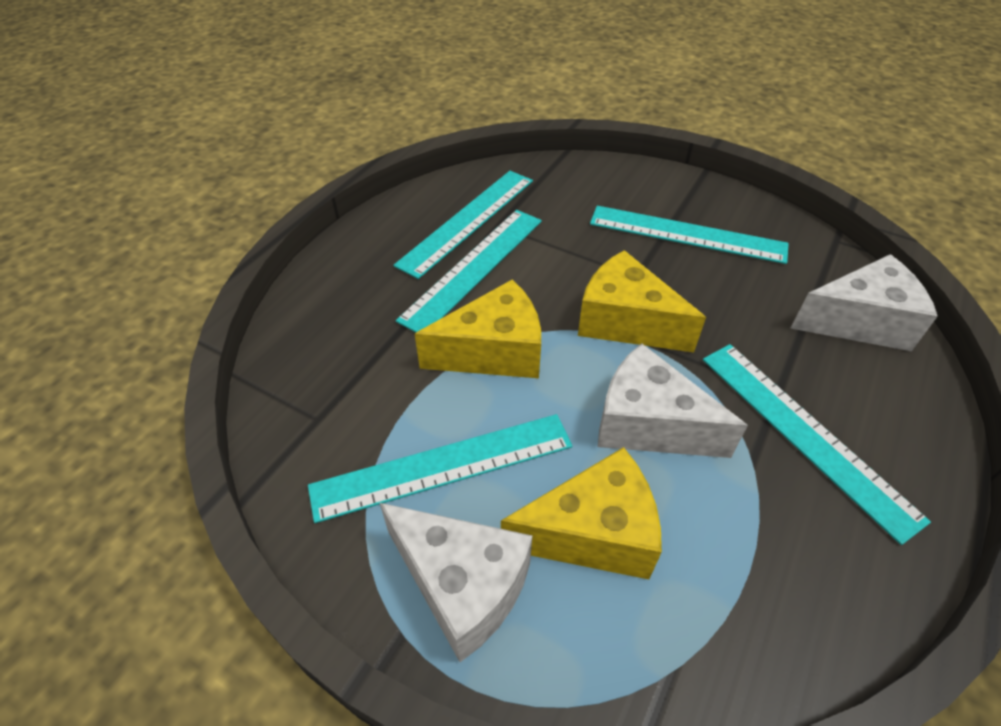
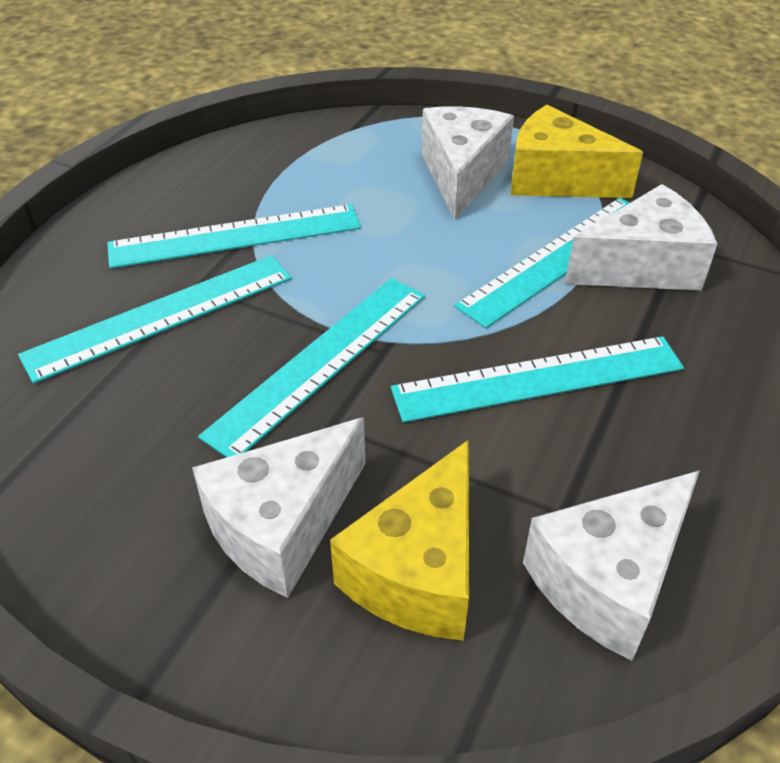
white cheese: 3 -> 4
yellow cheese: 3 -> 2

